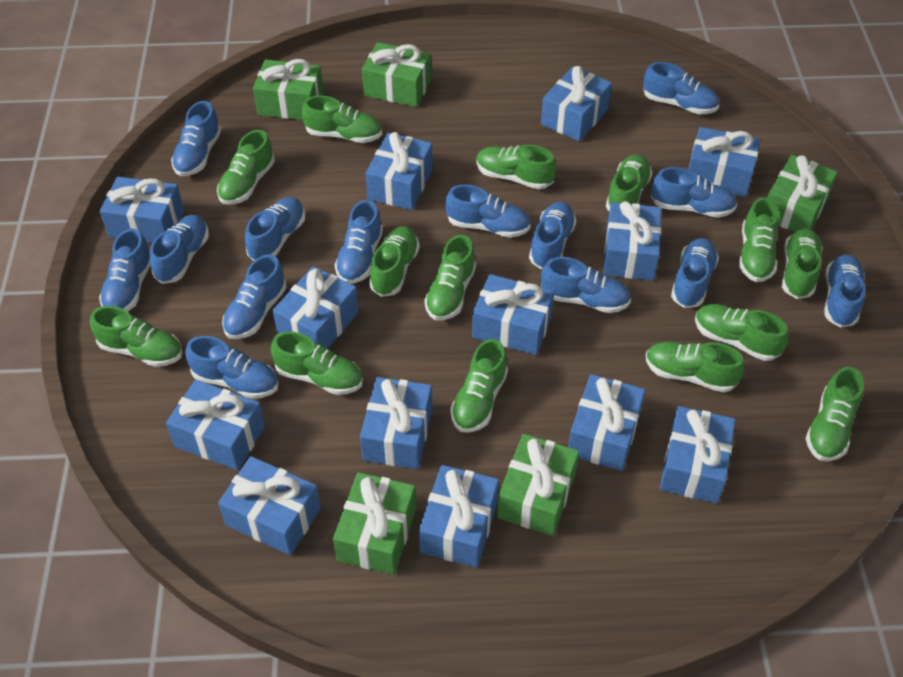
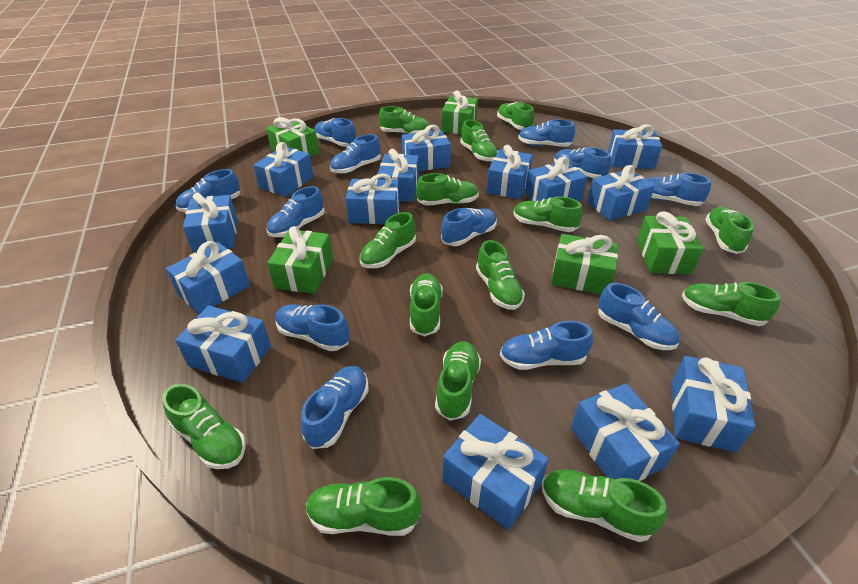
blue gift: 13 -> 14
blue shoe: 14 -> 12

